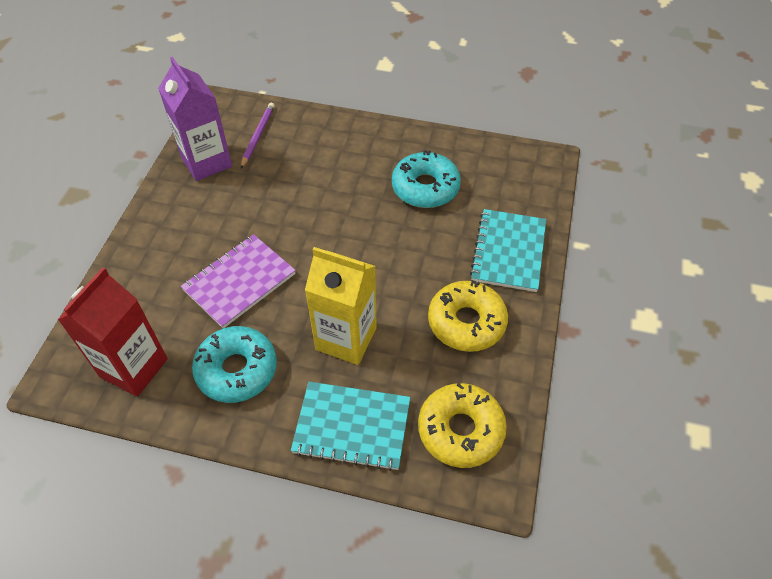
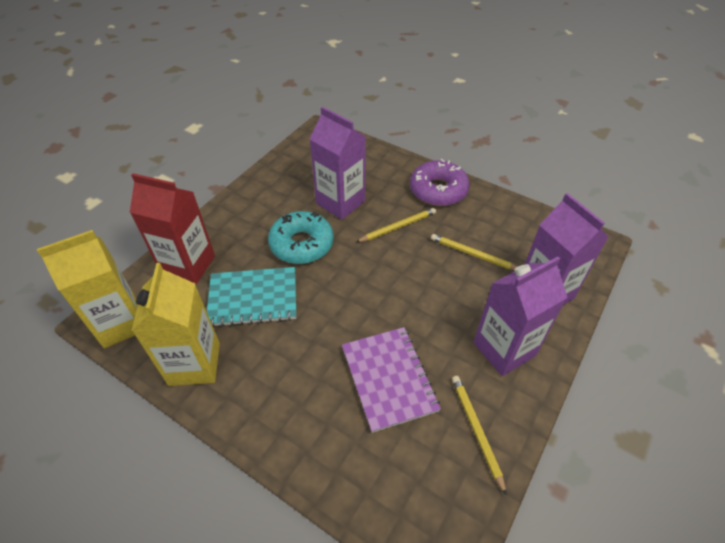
purple carton: 1 -> 3
purple donut: 0 -> 1
purple pencil: 1 -> 0
turquoise donut: 2 -> 1
turquoise notebook: 2 -> 1
yellow carton: 1 -> 2
yellow donut: 2 -> 0
yellow pencil: 0 -> 3

